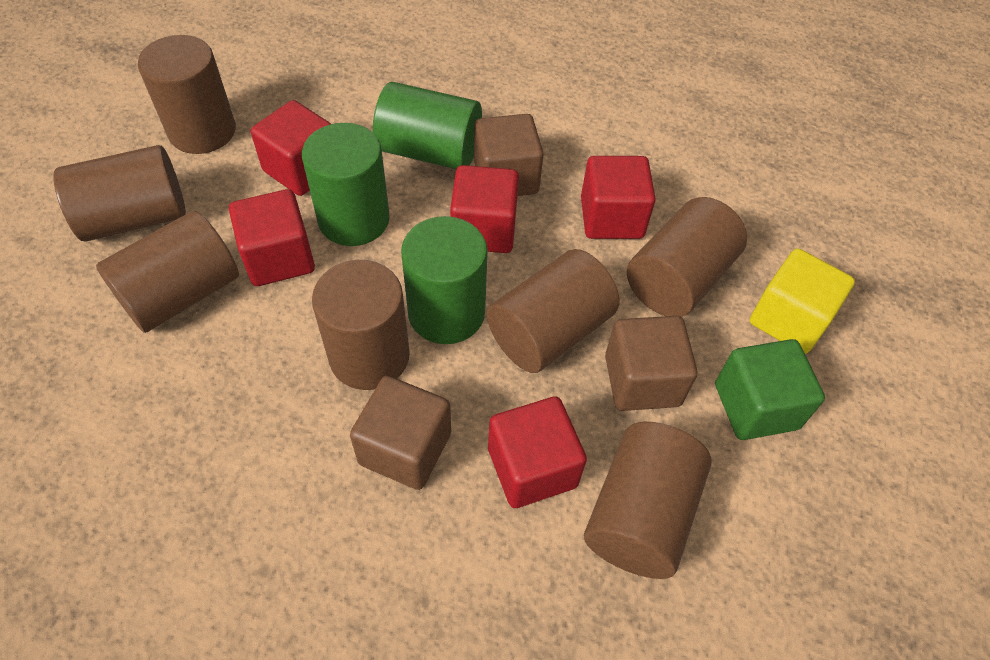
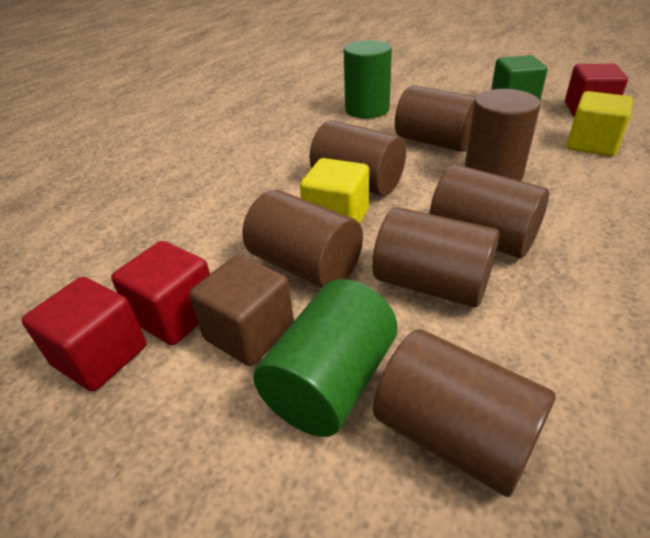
brown cube: 3 -> 1
green cylinder: 3 -> 2
red cube: 5 -> 3
yellow cube: 1 -> 2

